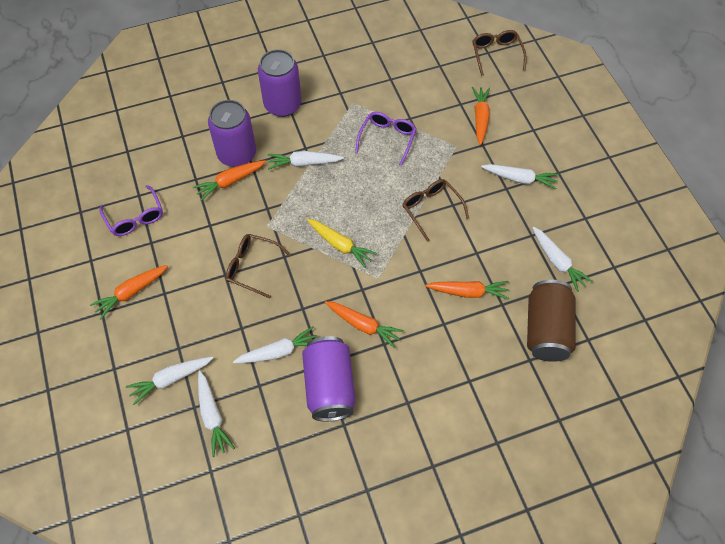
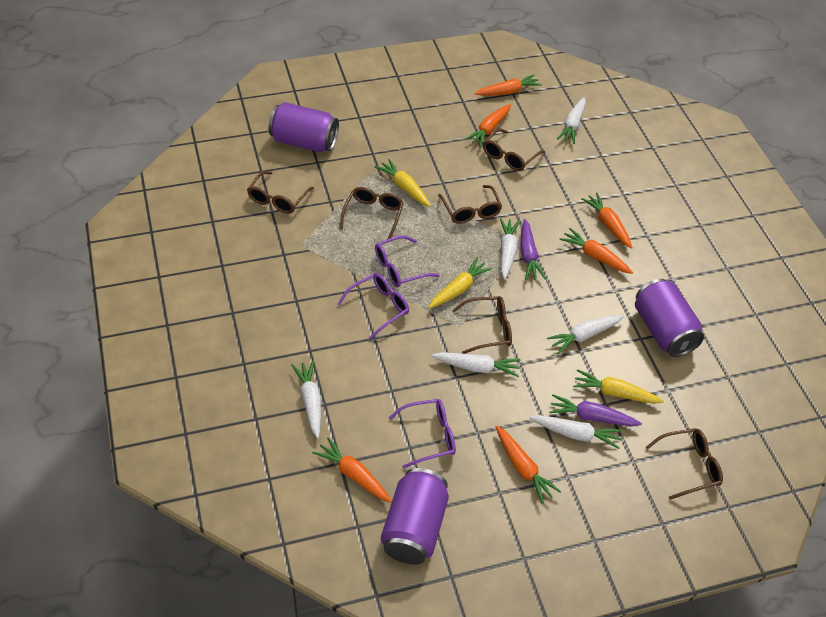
brown can: 1 -> 0
brown glasses: 3 -> 6
orange carrot: 5 -> 6
purple carrot: 0 -> 2
purple glasses: 2 -> 3
yellow carrot: 1 -> 3

